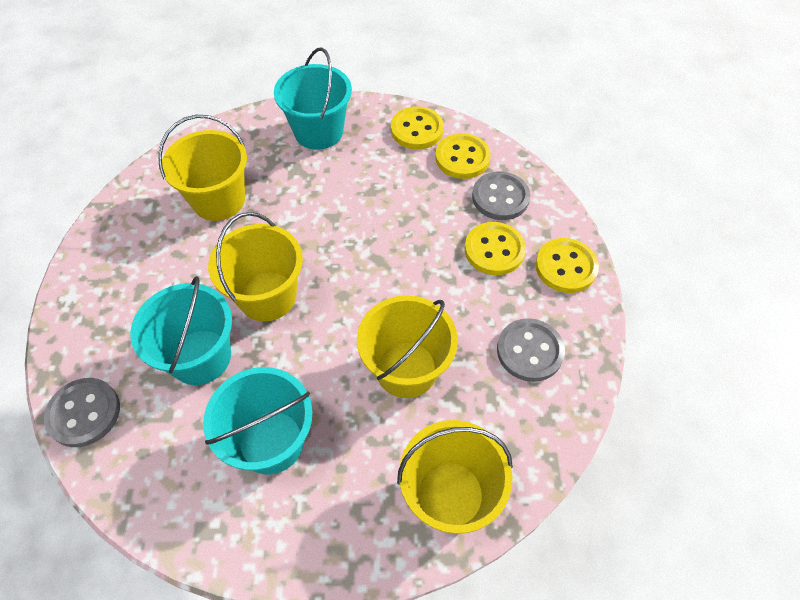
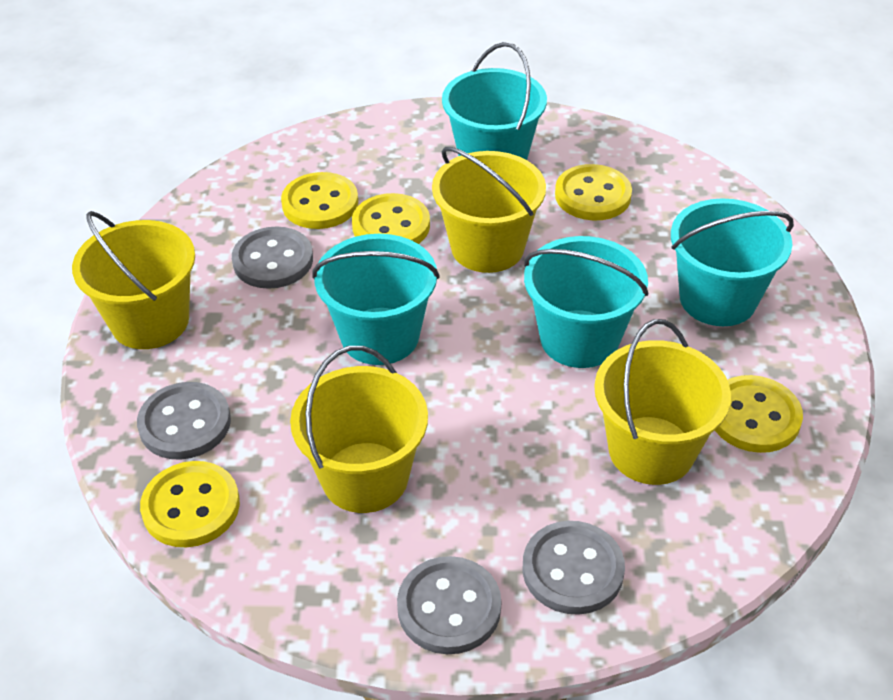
grey button: 3 -> 4
turquoise bucket: 3 -> 4
yellow button: 4 -> 5

